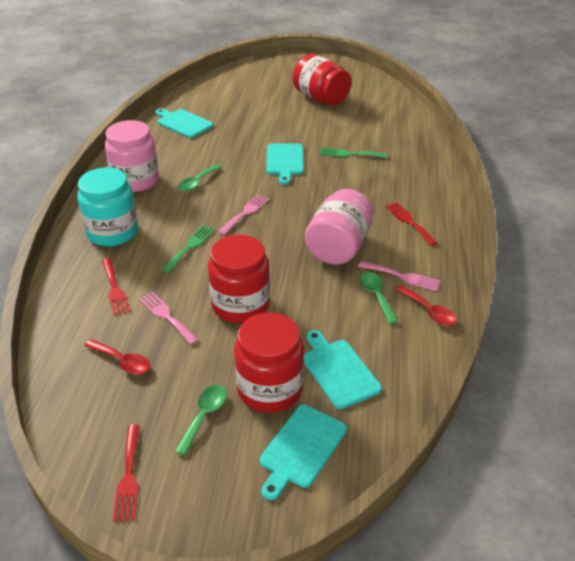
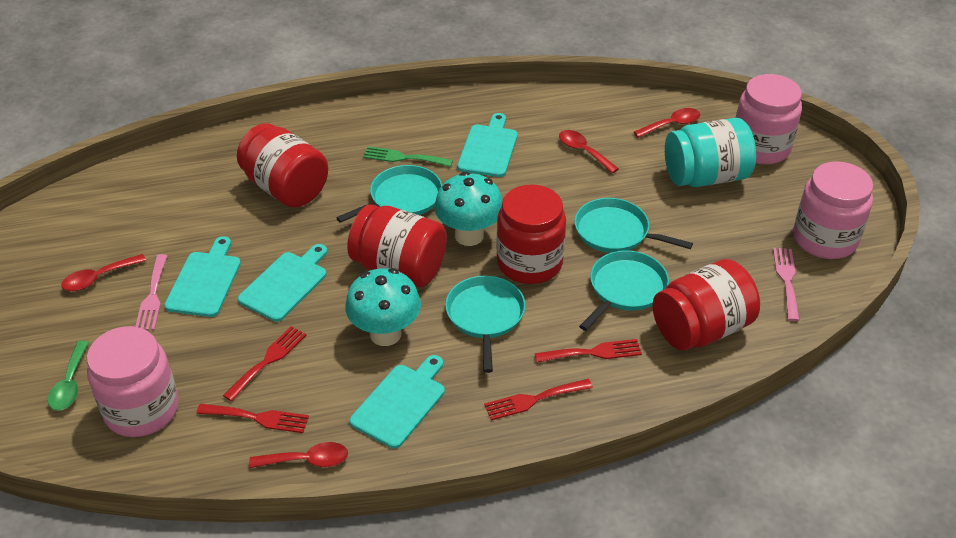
green fork: 2 -> 1
green spoon: 3 -> 1
pink fork: 3 -> 2
pink jar: 2 -> 3
red fork: 3 -> 4
red jar: 3 -> 4
red spoon: 2 -> 4
turquoise mushroom: 0 -> 2
turquoise pan: 0 -> 4

